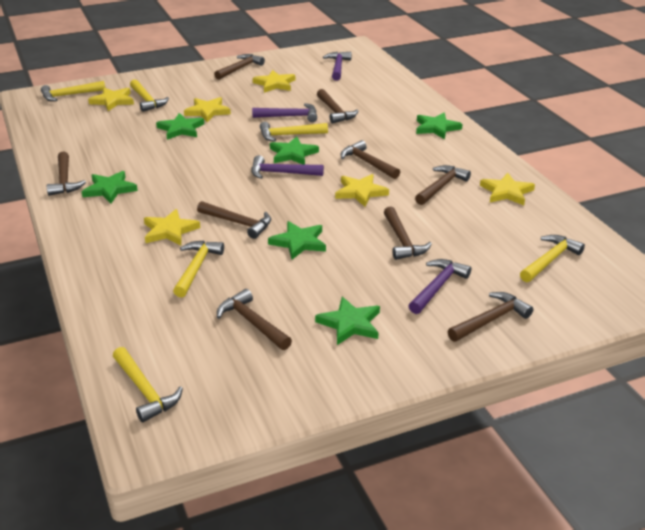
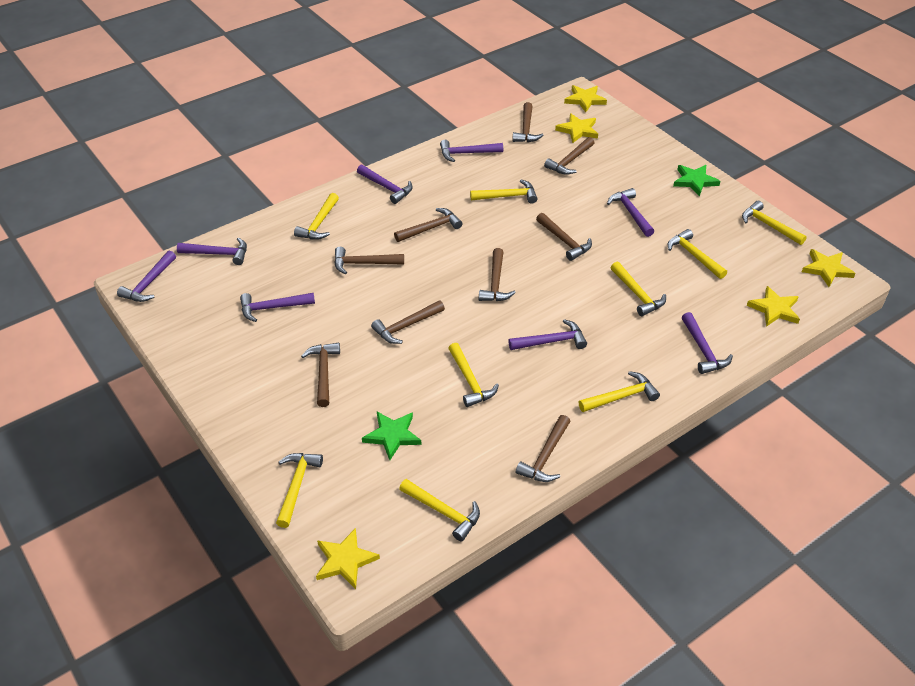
green star: 6 -> 2
purple hammer: 4 -> 8
yellow hammer: 6 -> 9
yellow star: 6 -> 5

